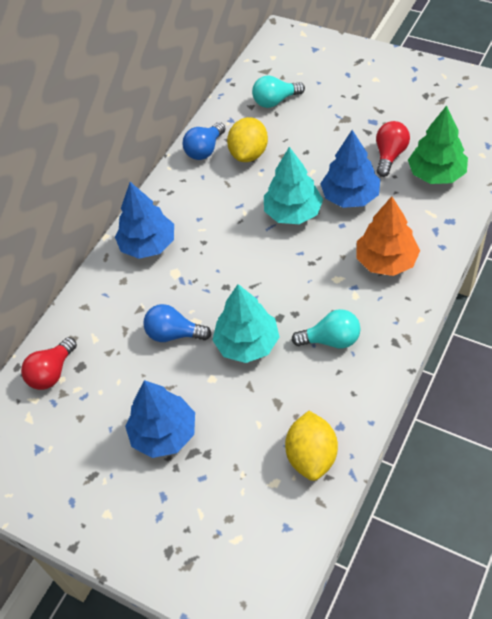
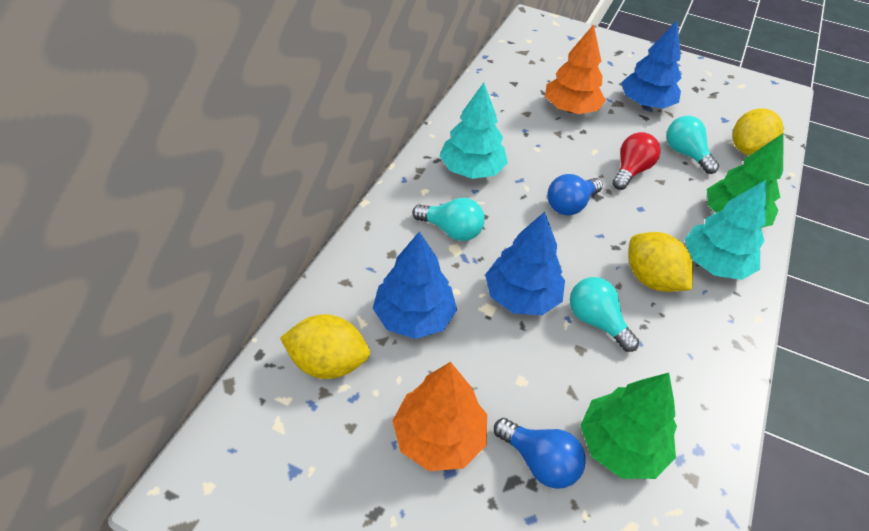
green tree: 1 -> 2
orange tree: 1 -> 2
red light bulb: 2 -> 1
turquoise light bulb: 2 -> 3
yellow lemon: 2 -> 3

